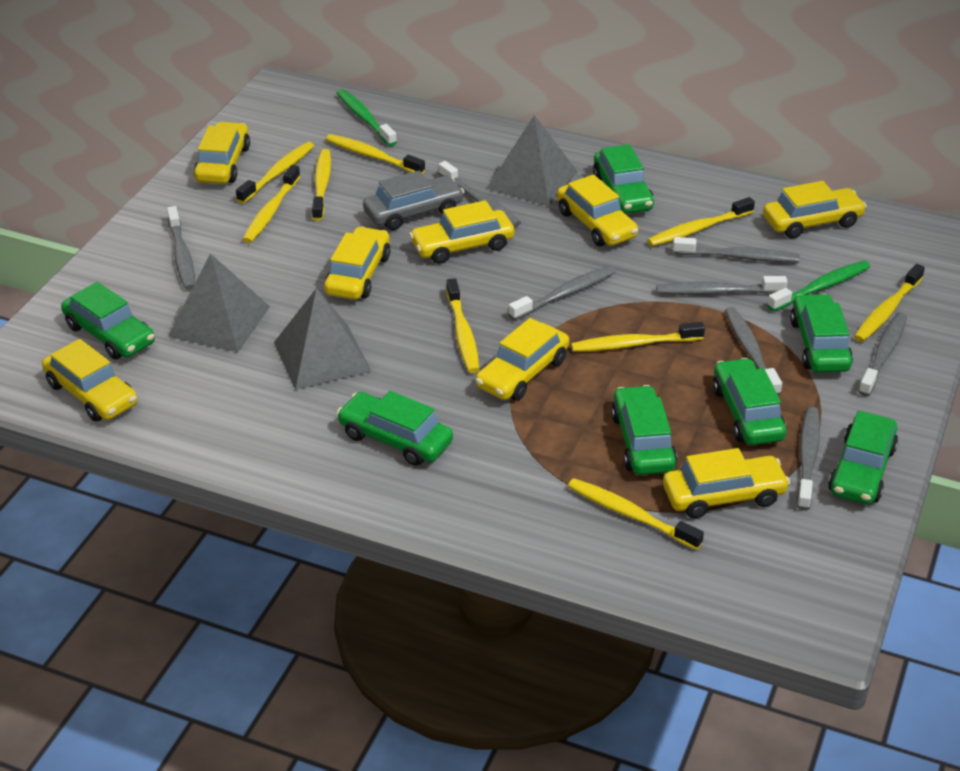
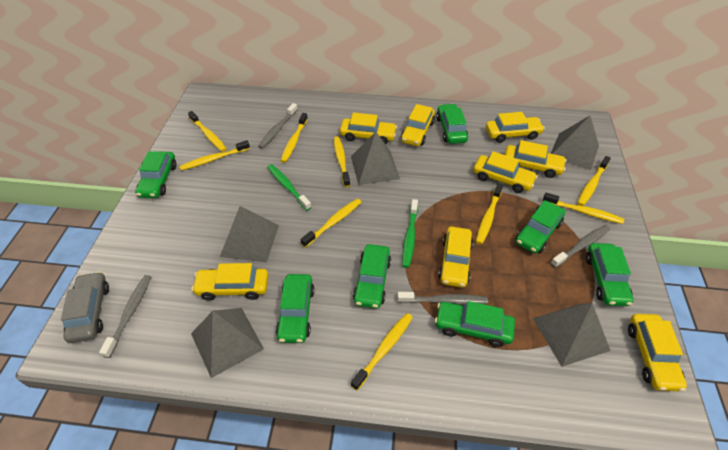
grey pyramid: 3 -> 5
grey toothbrush: 8 -> 4

